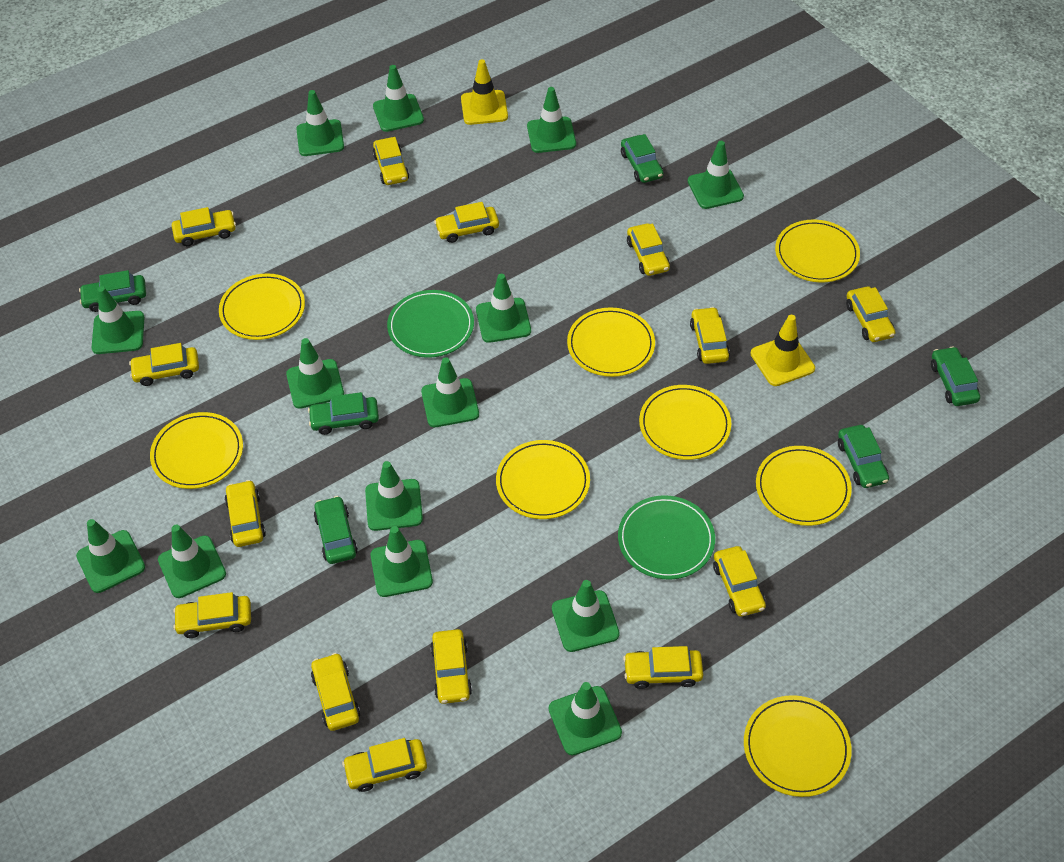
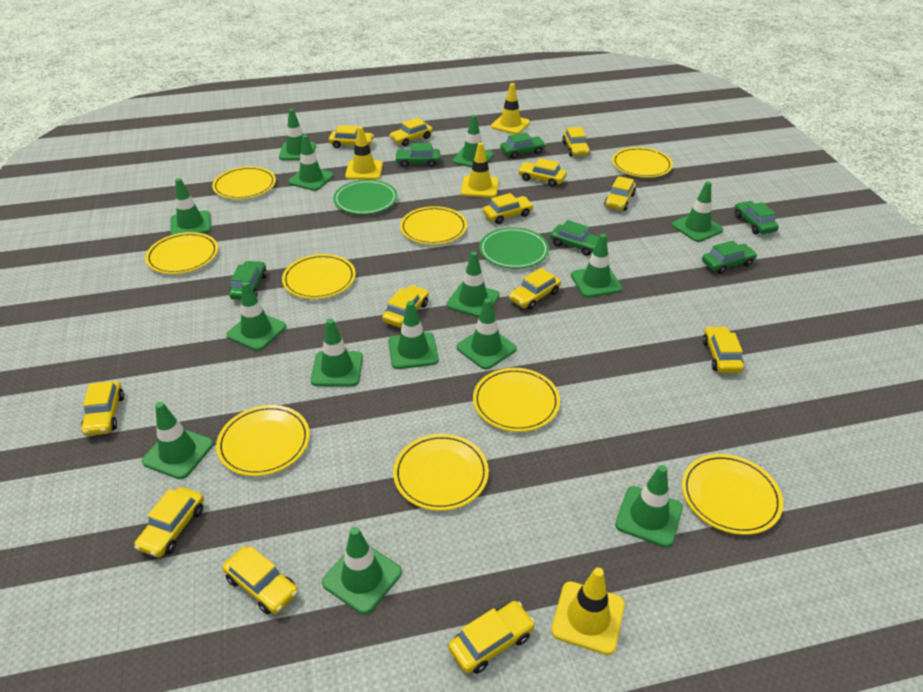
yellow car: 14 -> 13
yellow plate: 8 -> 9
yellow traffic cone: 2 -> 4

